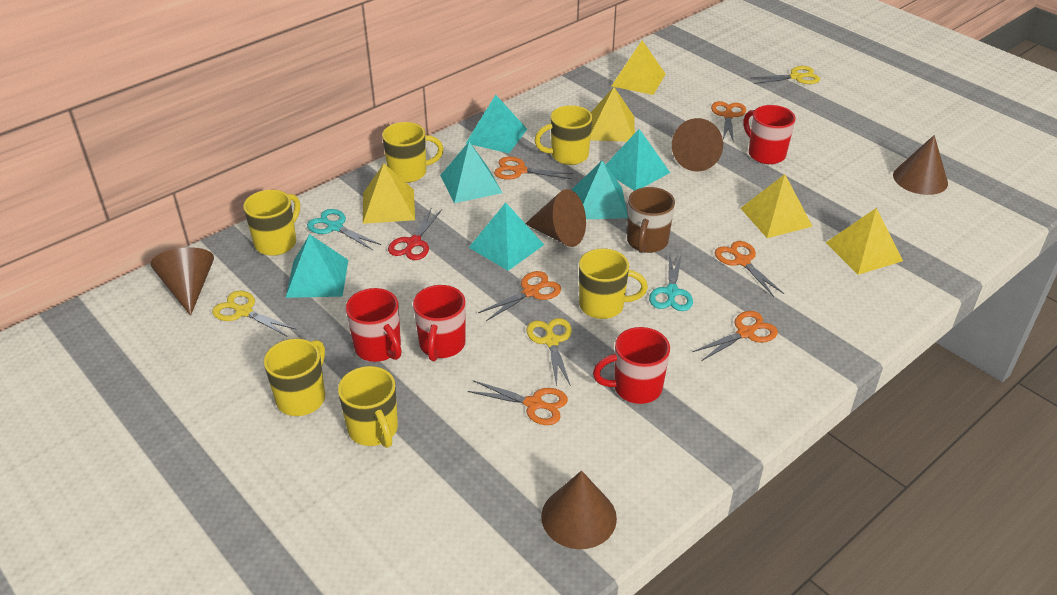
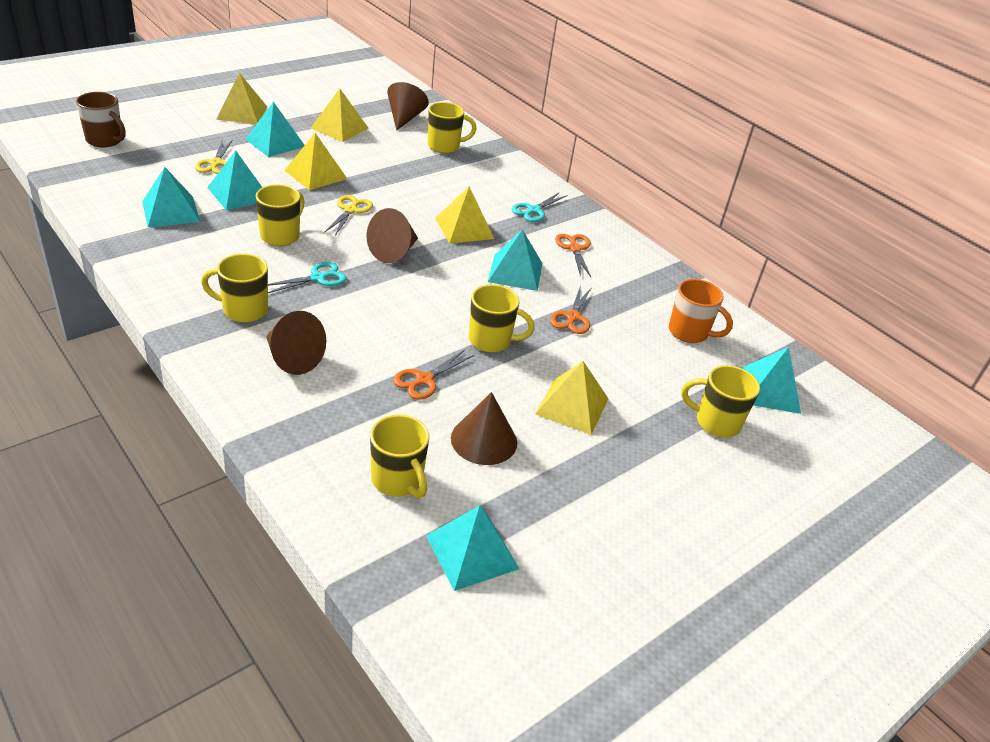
brown cone: 5 -> 4
orange mug: 0 -> 1
orange scissors: 6 -> 3
red mug: 4 -> 0
red scissors: 1 -> 0
yellow scissors: 3 -> 2

